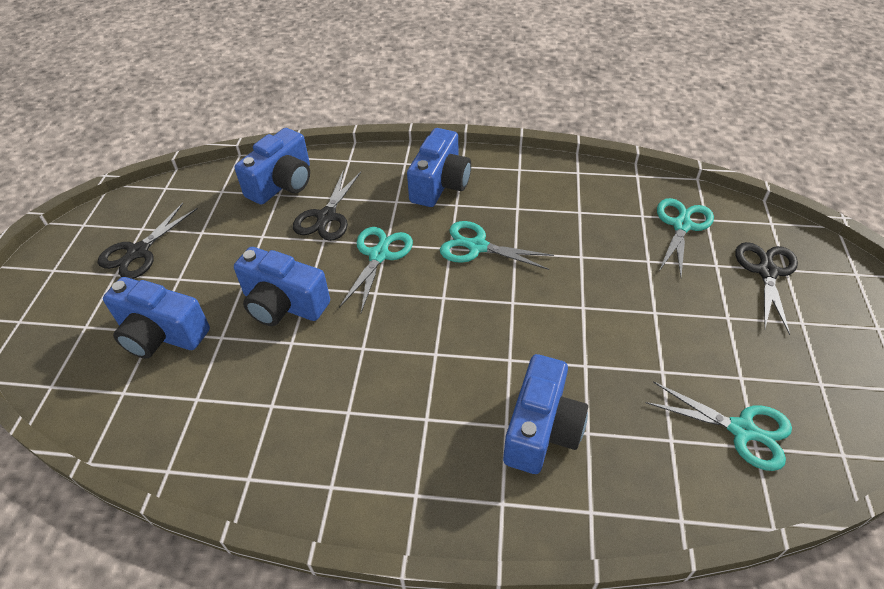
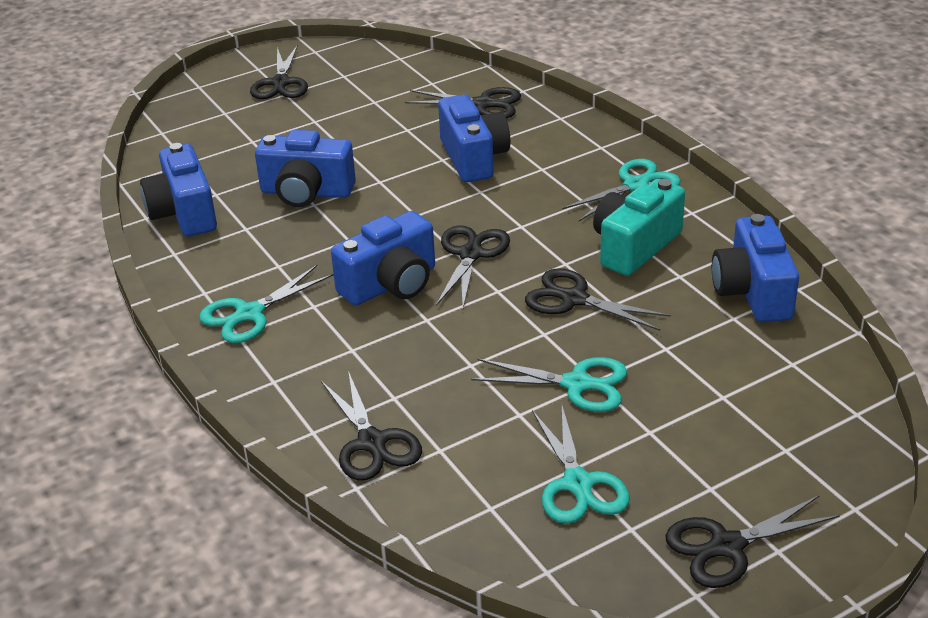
black scissors: 3 -> 6
turquoise camera: 0 -> 1

